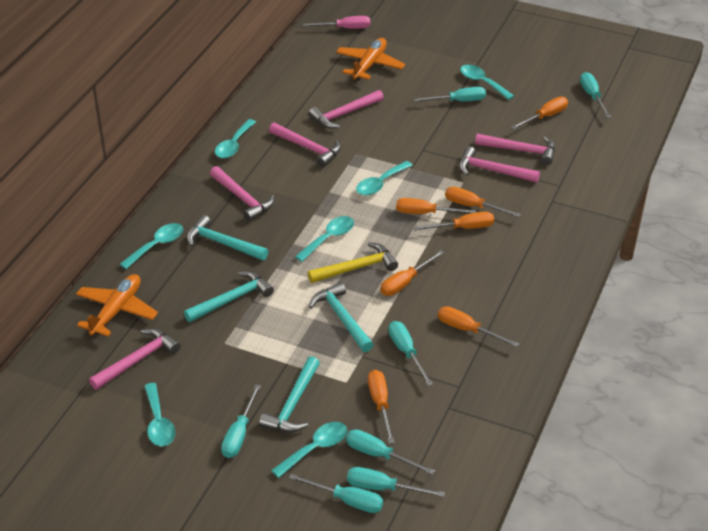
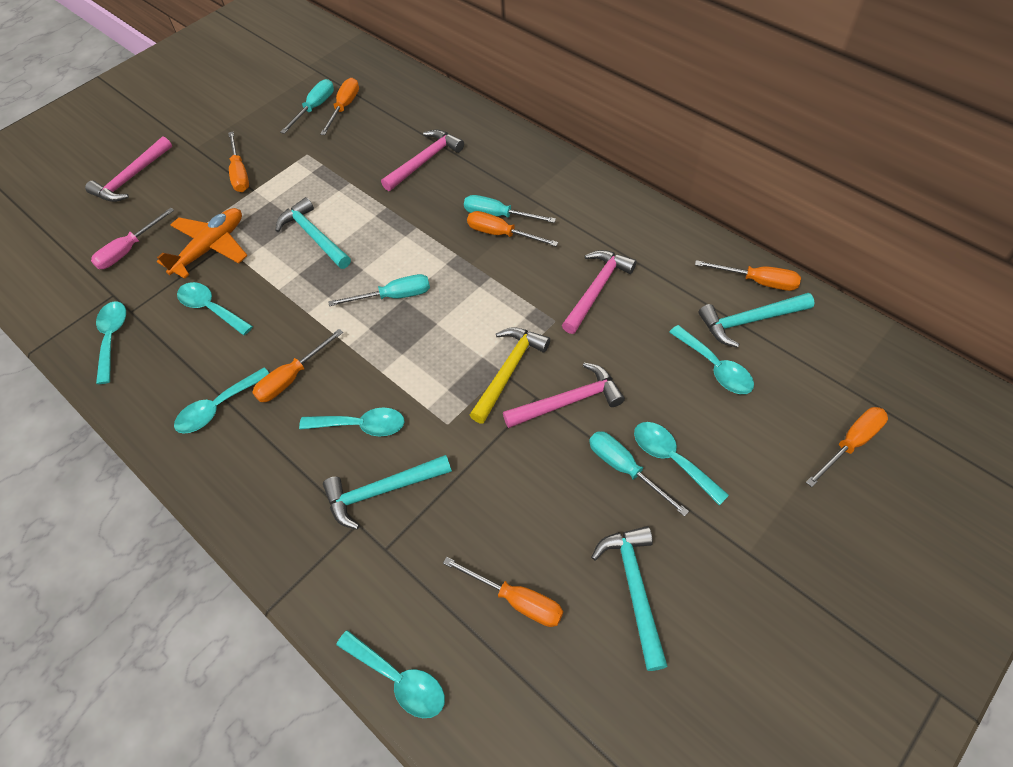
orange plane: 2 -> 1
pink hammer: 6 -> 4
turquoise screwdriver: 7 -> 4

